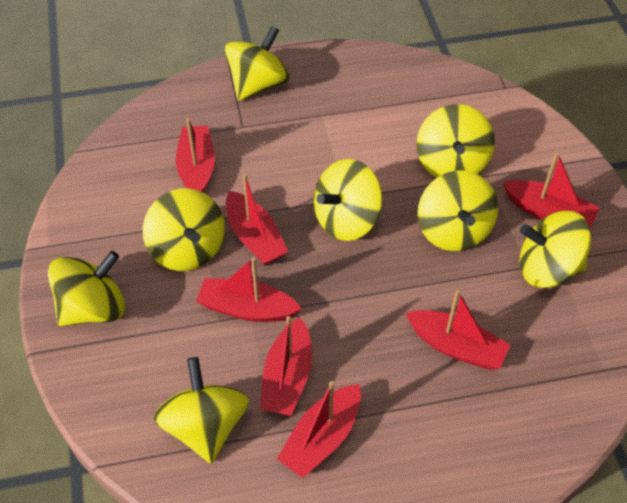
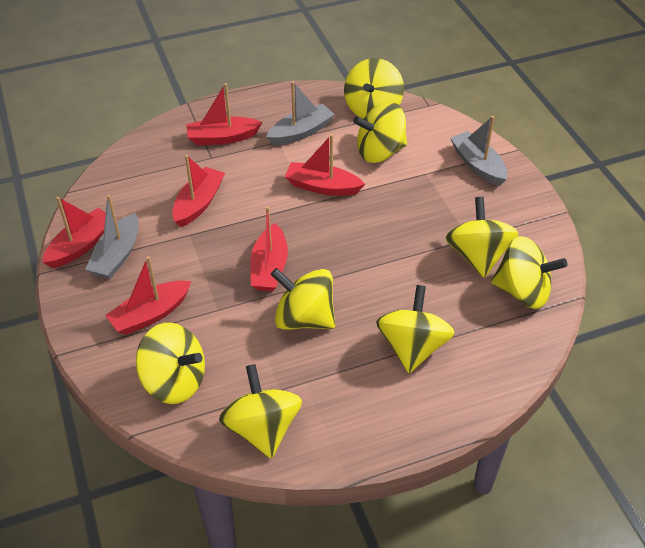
grey boat: 0 -> 3
red boat: 7 -> 6

